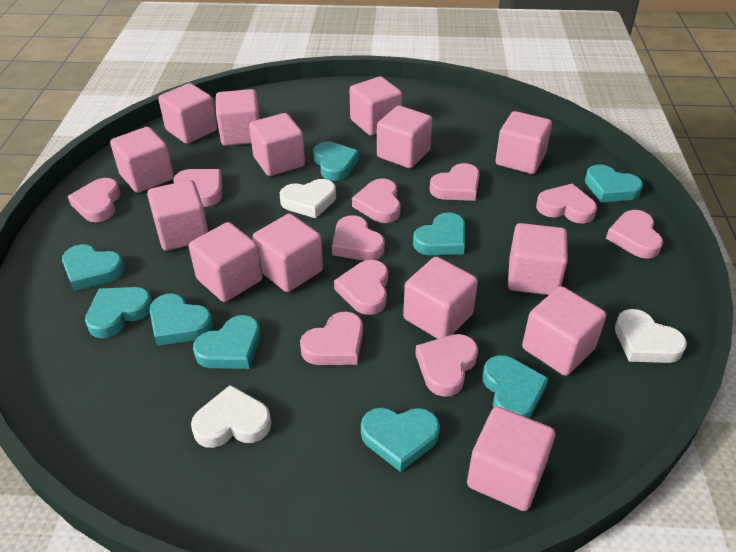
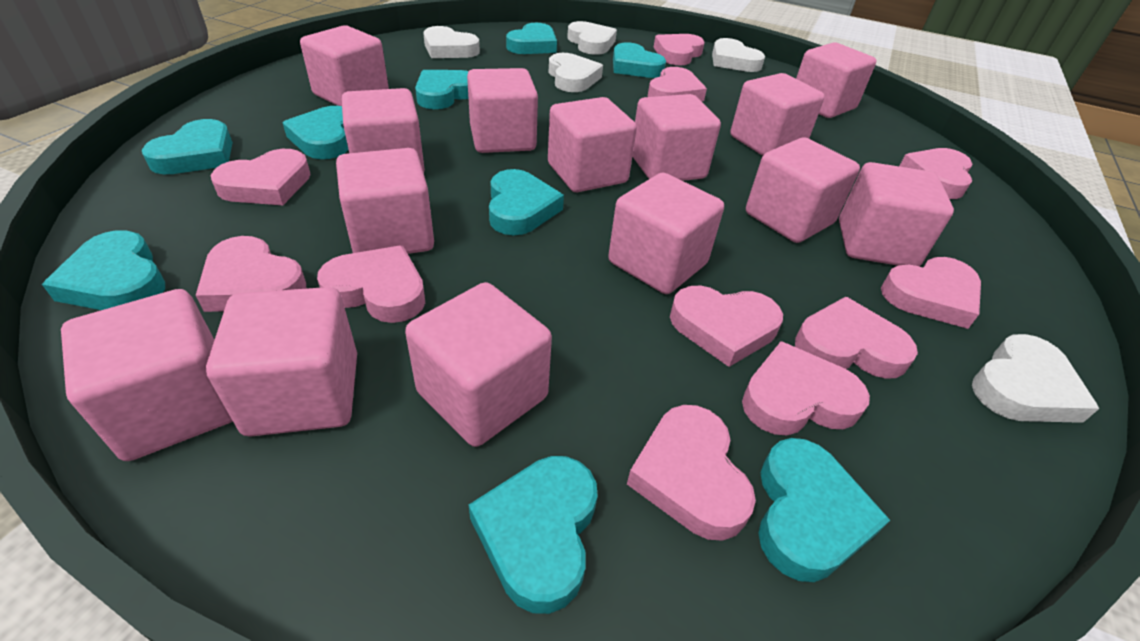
pink heart: 10 -> 11
white heart: 3 -> 5

